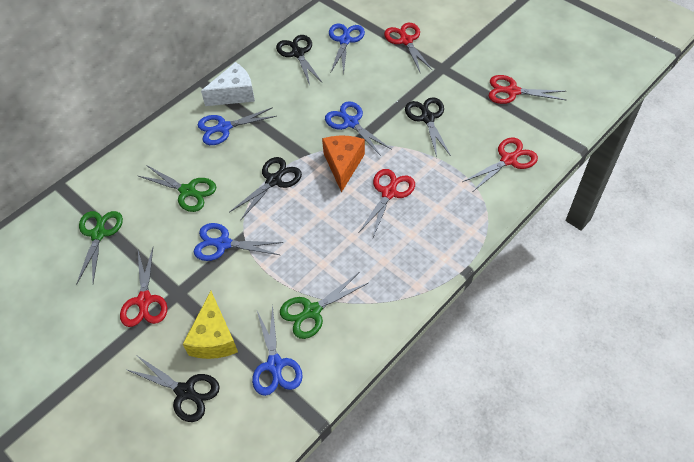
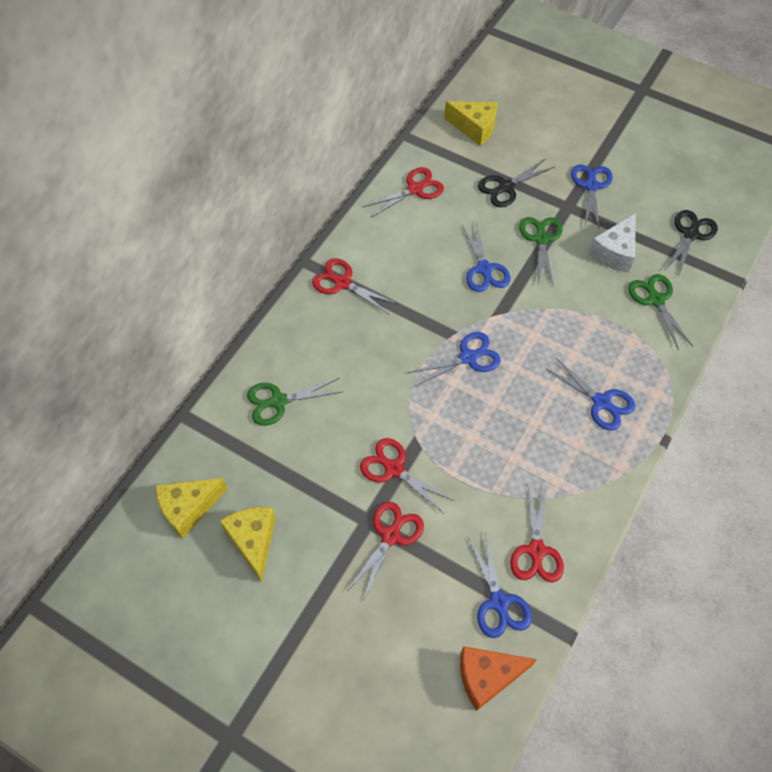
black scissors: 4 -> 2
yellow cheese: 1 -> 3

